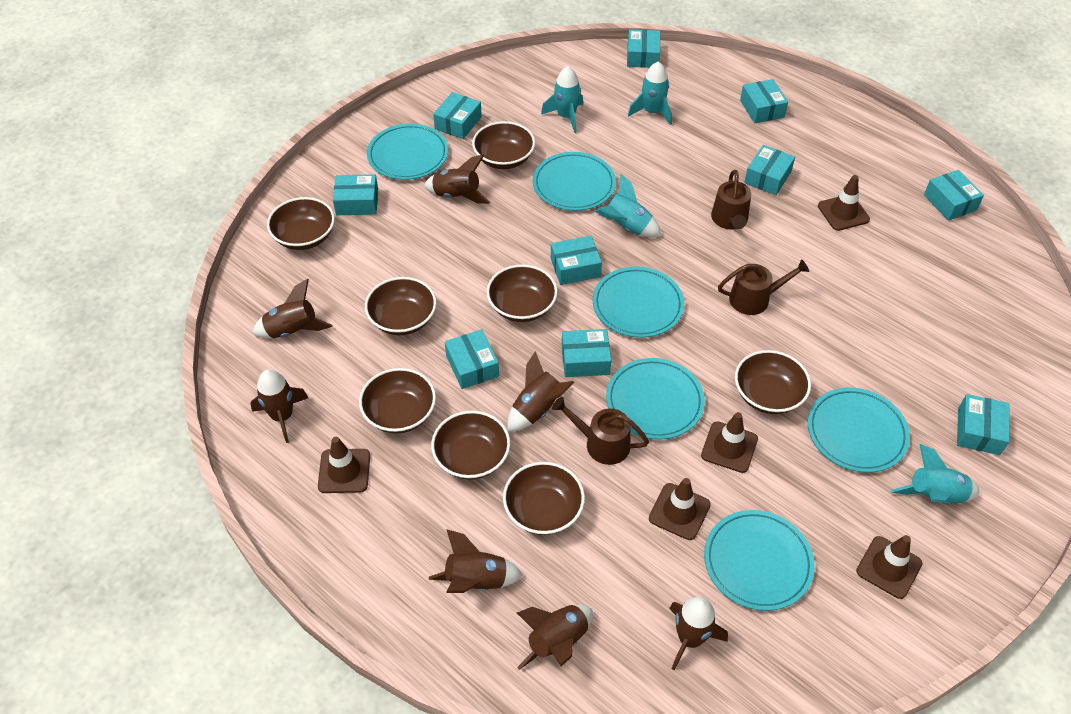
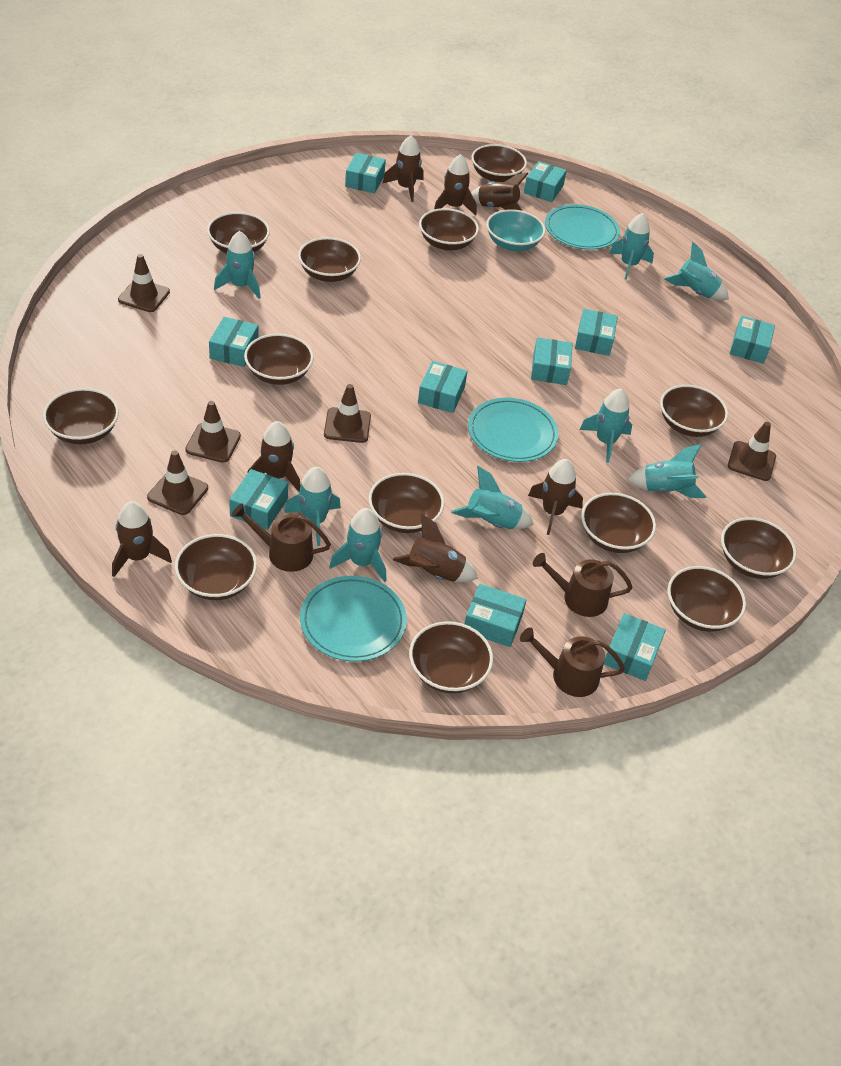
brown bowl: 8 -> 13
turquoise bowl: 0 -> 1
turquoise plate: 6 -> 3
turquoise rocket: 4 -> 8

